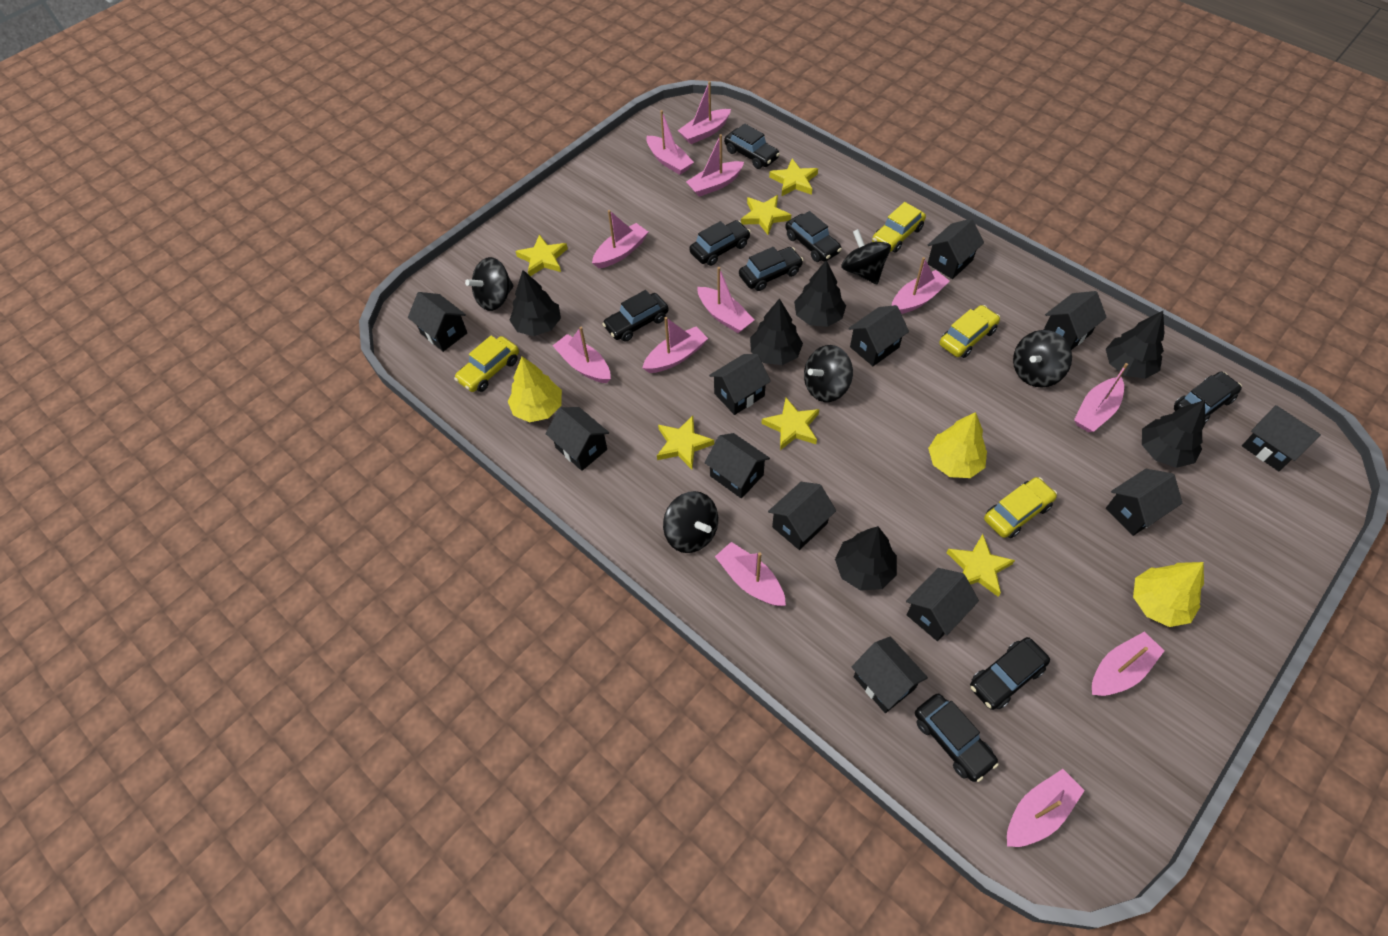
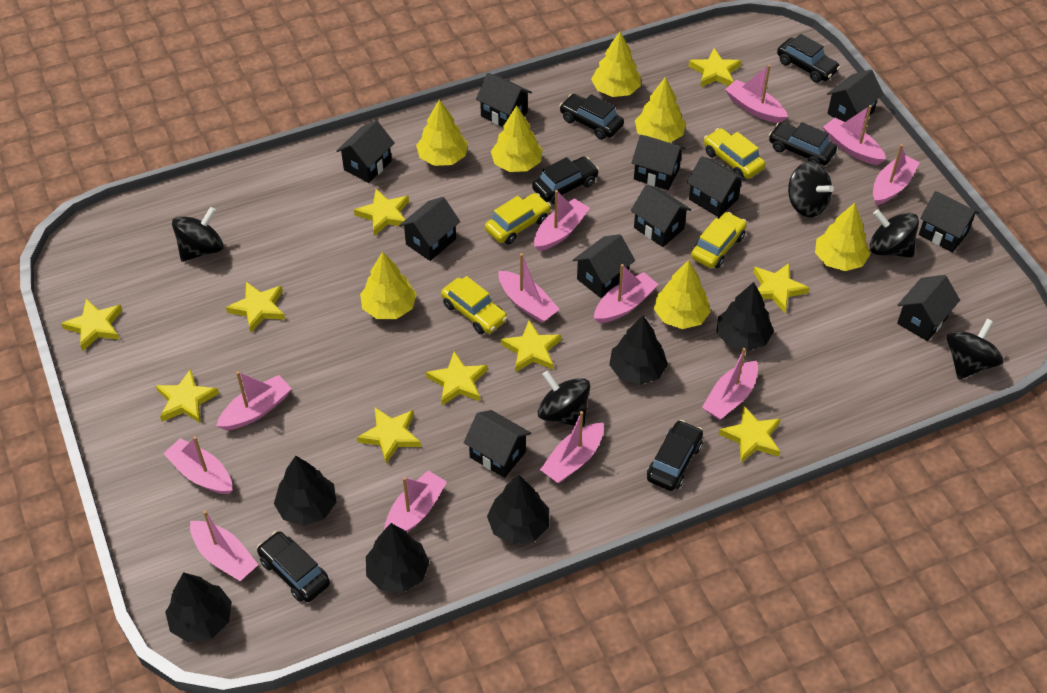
black car: 8 -> 6
black house: 12 -> 11
yellow star: 6 -> 10
yellow tree: 3 -> 7

